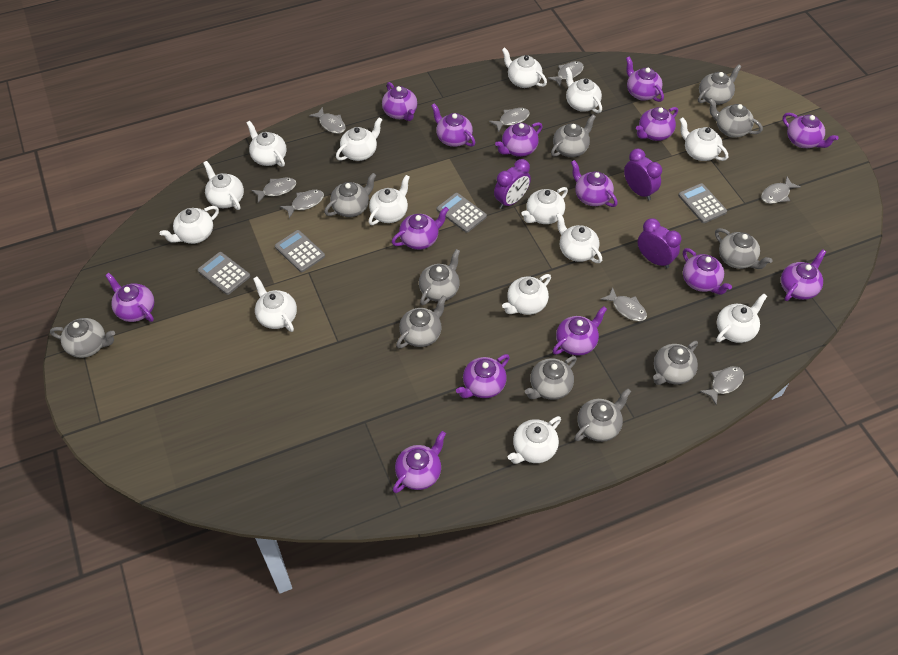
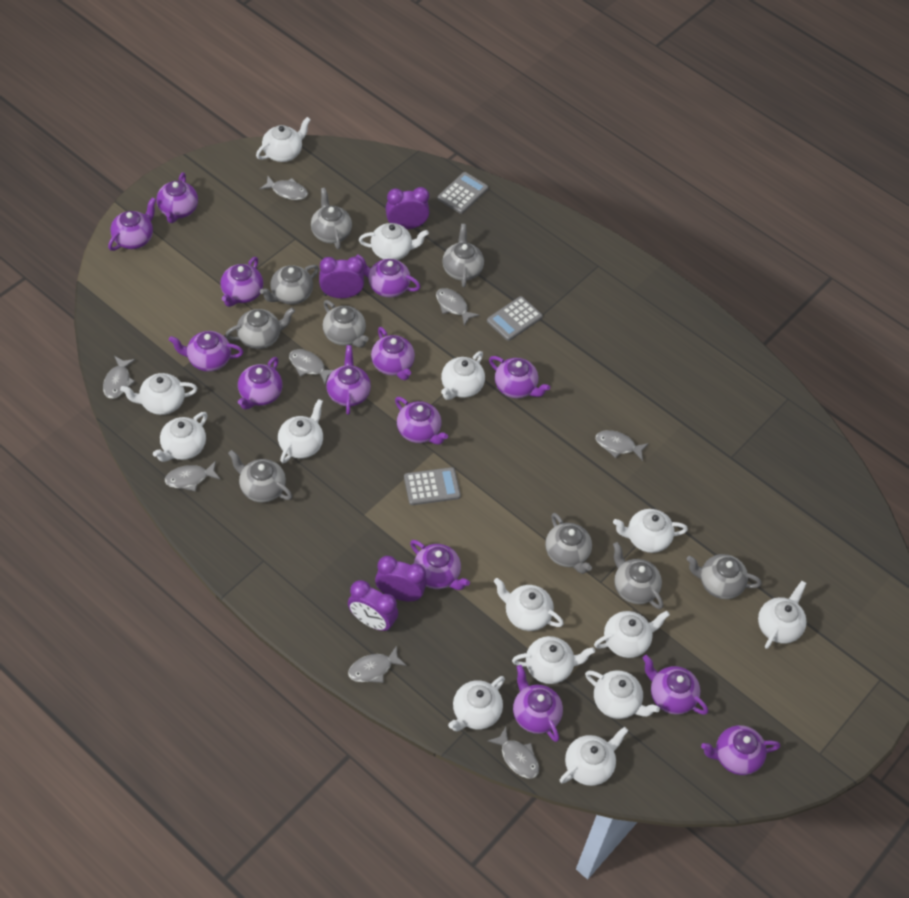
grey calculator: 4 -> 3
grey teapot: 11 -> 9
purple clock: 3 -> 4

